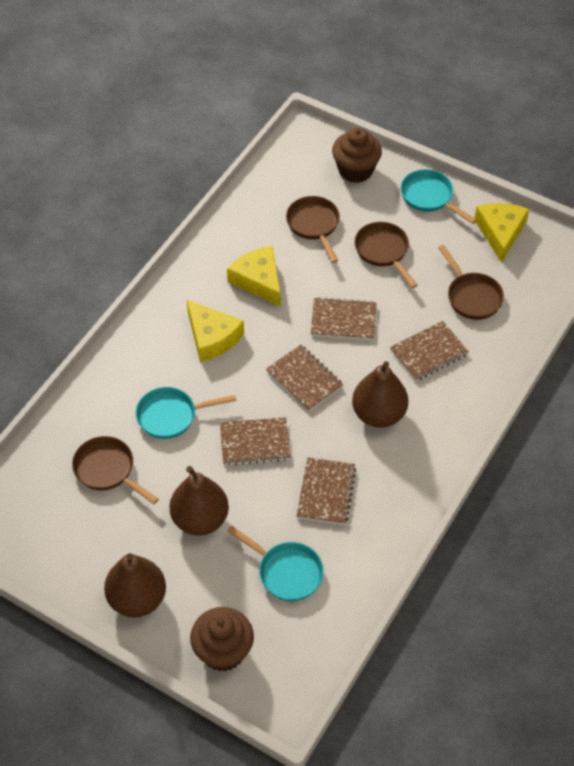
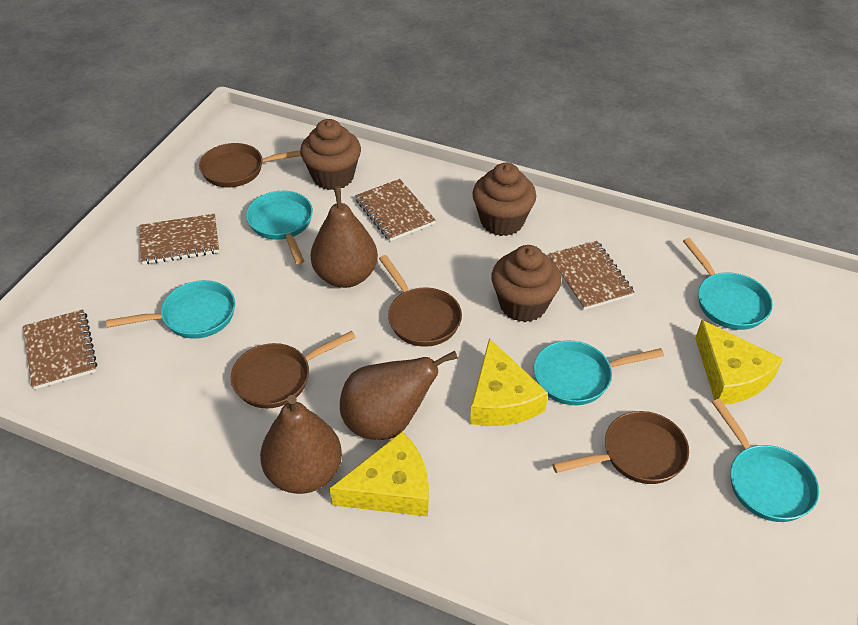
brown cupcake: 2 -> 3
brown notebook: 5 -> 4
turquoise pan: 3 -> 5

